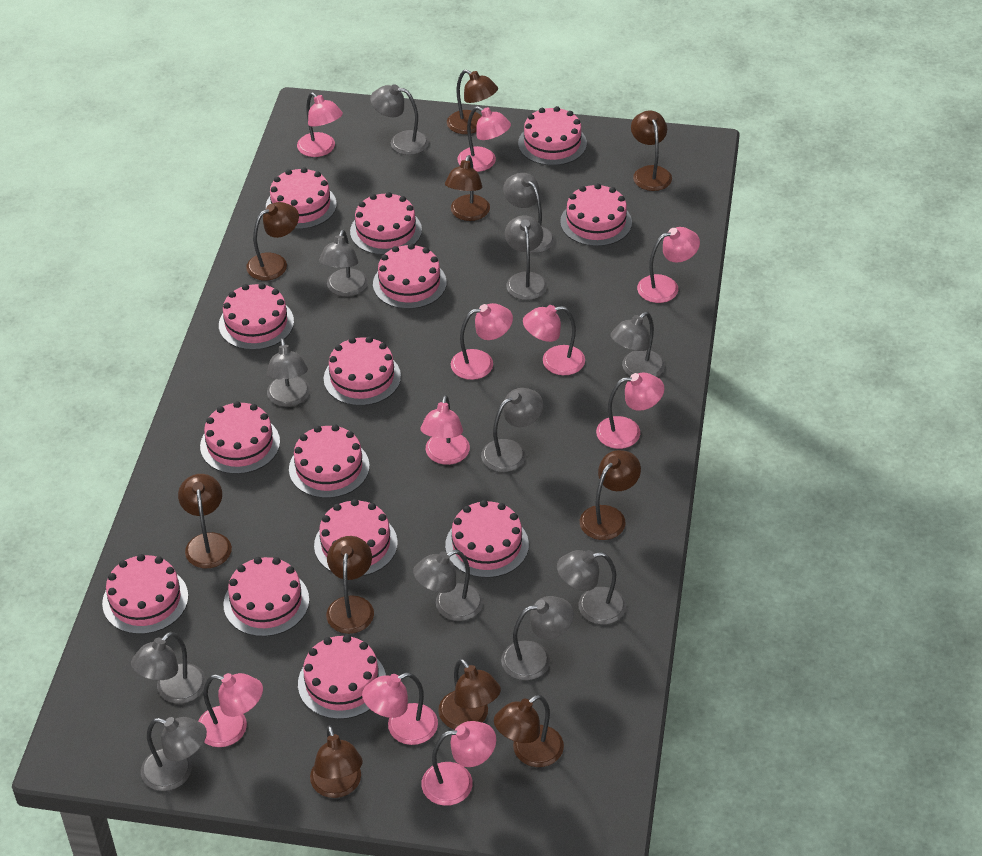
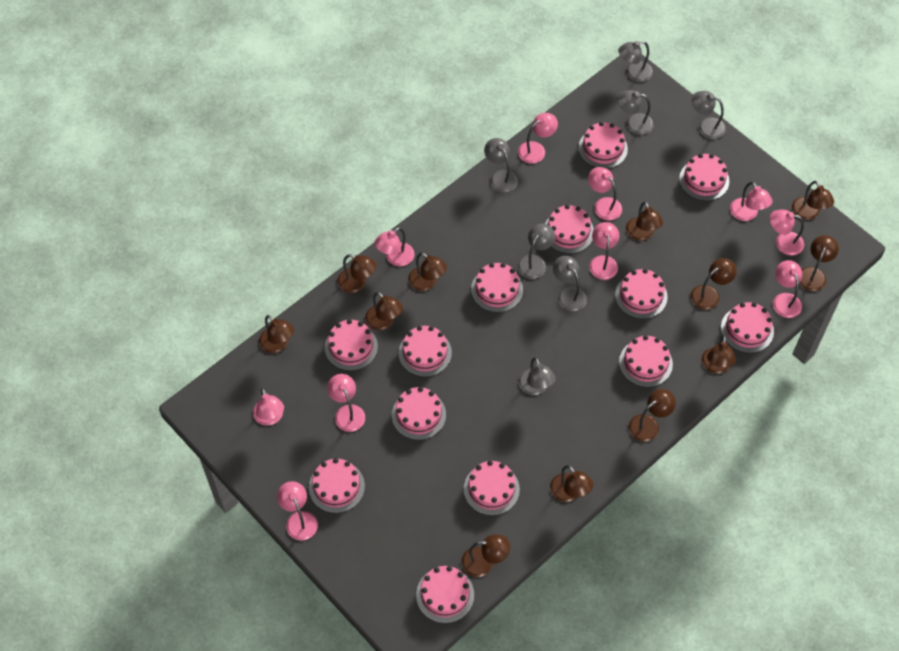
brown lamp: 10 -> 12
grey lamp: 12 -> 7
pink cake: 14 -> 13

